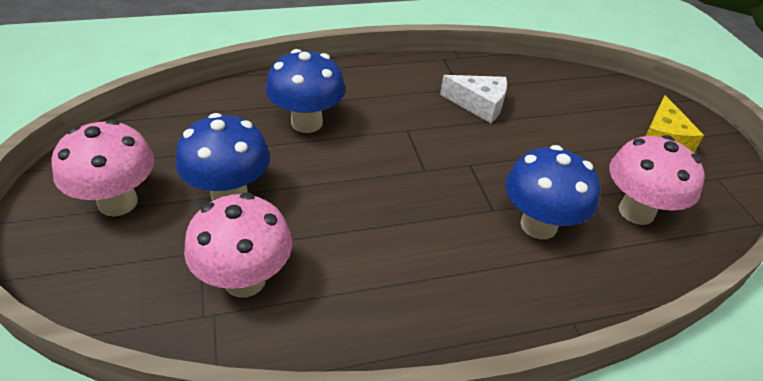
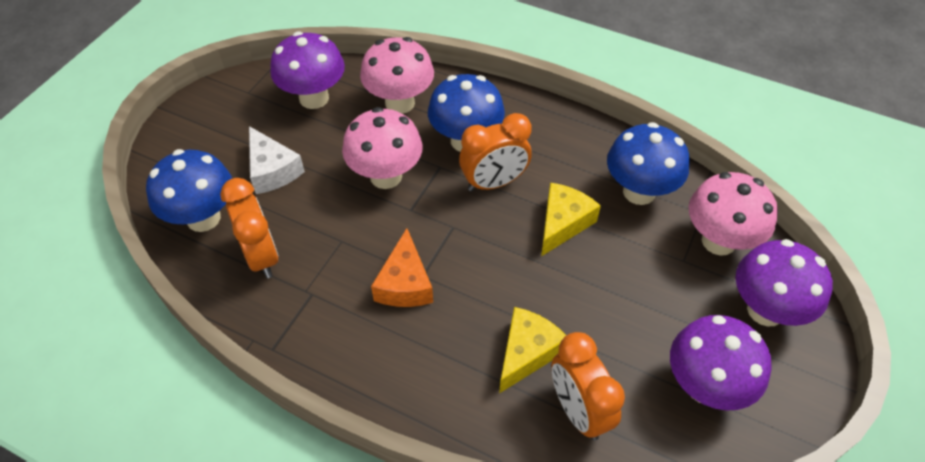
orange cheese: 0 -> 1
orange clock: 0 -> 3
purple mushroom: 0 -> 3
yellow cheese: 1 -> 2

